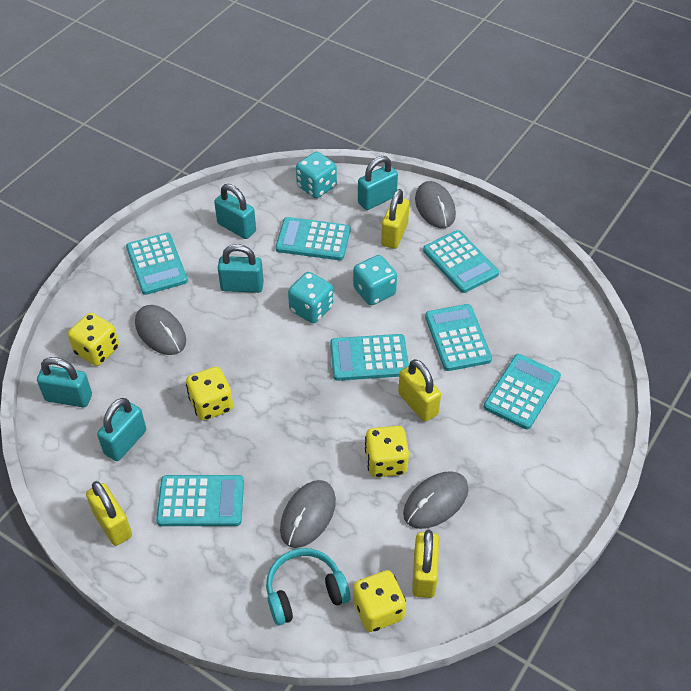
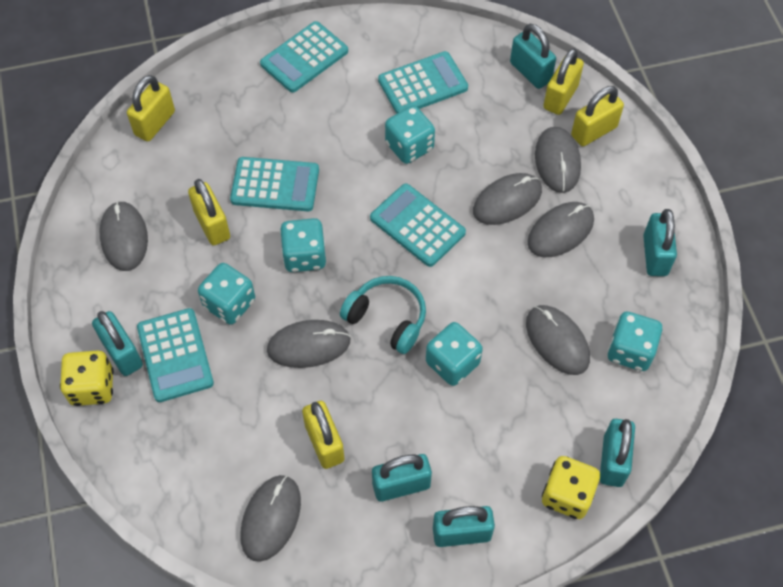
grey mouse: 4 -> 7
turquoise calculator: 7 -> 5
turquoise dice: 3 -> 5
turquoise padlock: 5 -> 6
yellow dice: 4 -> 2
yellow padlock: 4 -> 5

